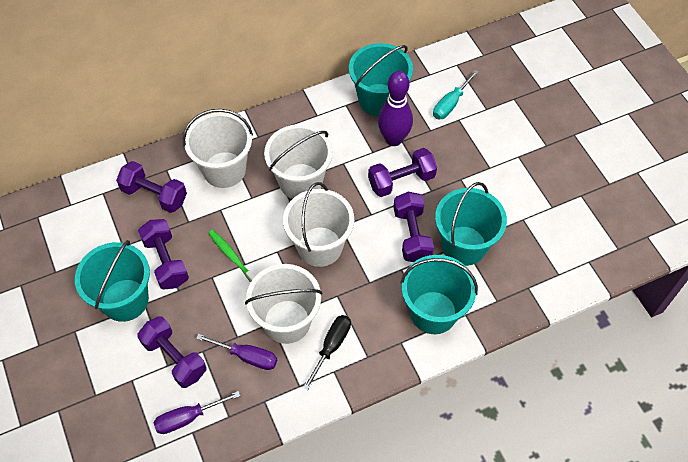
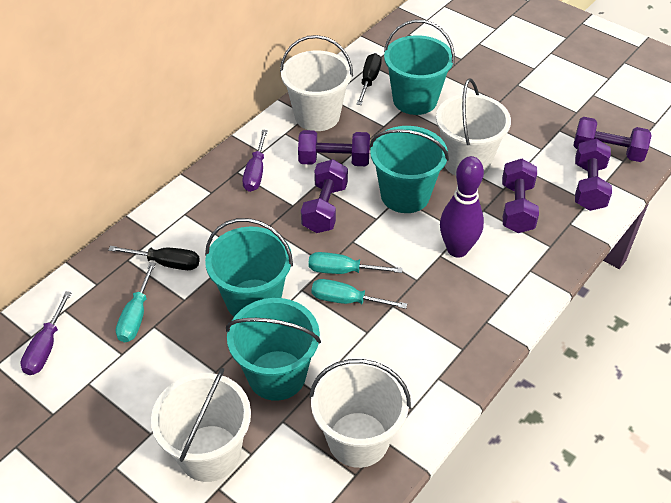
black screwdriver: 1 -> 2
green toothbrush: 1 -> 0
turquoise screwdriver: 1 -> 3

